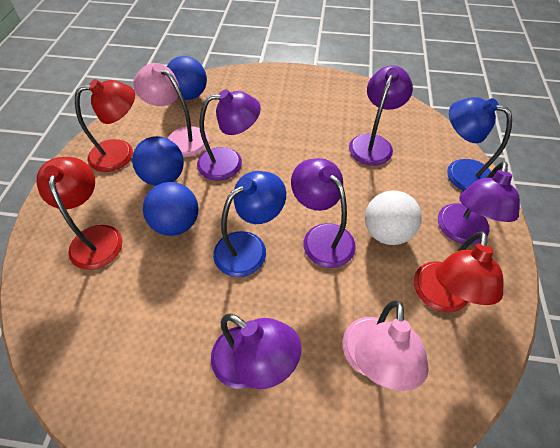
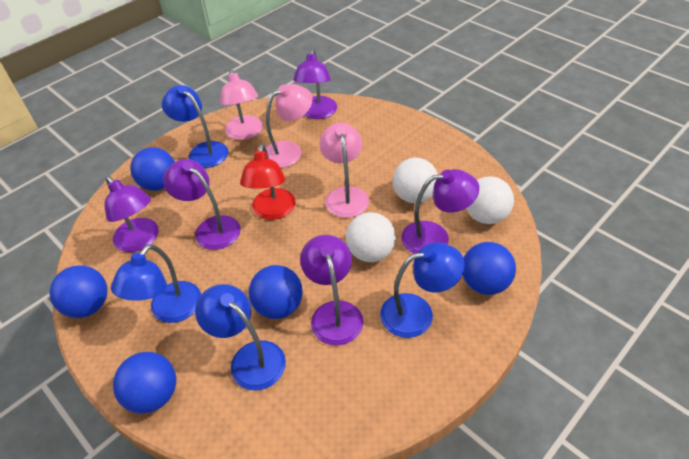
blue ball: 3 -> 5
blue lamp: 2 -> 4
pink lamp: 2 -> 3
red lamp: 3 -> 1
white ball: 1 -> 3

